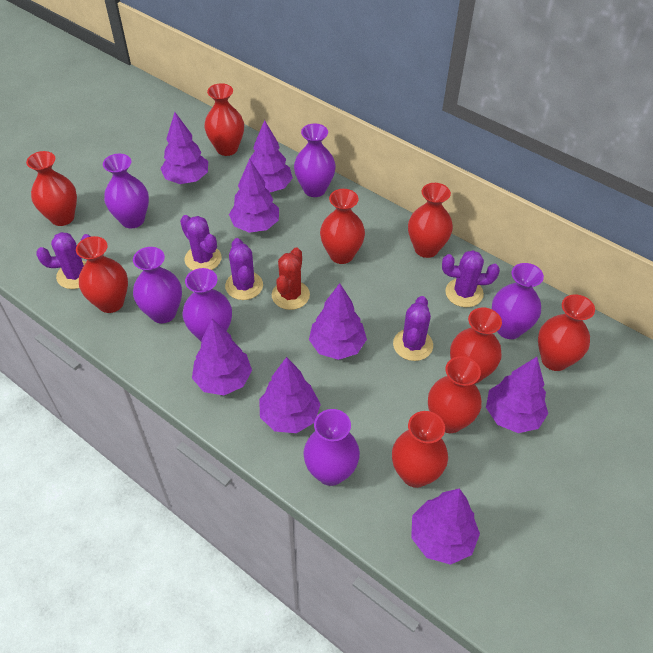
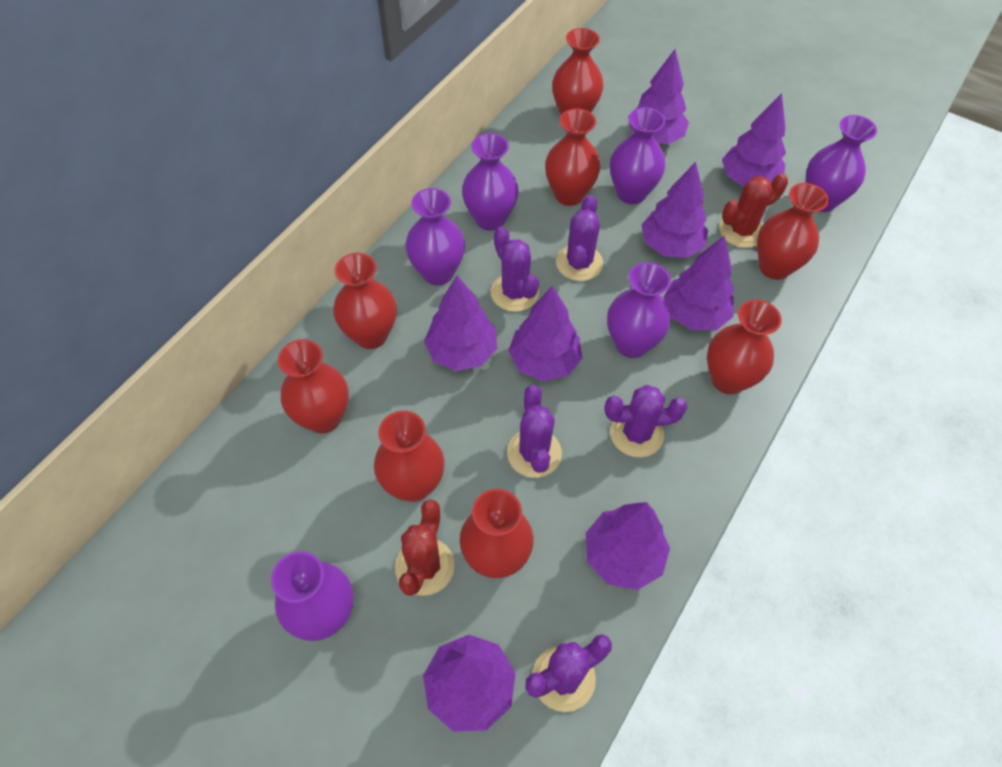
red cactus: 1 -> 2
red vase: 9 -> 8

